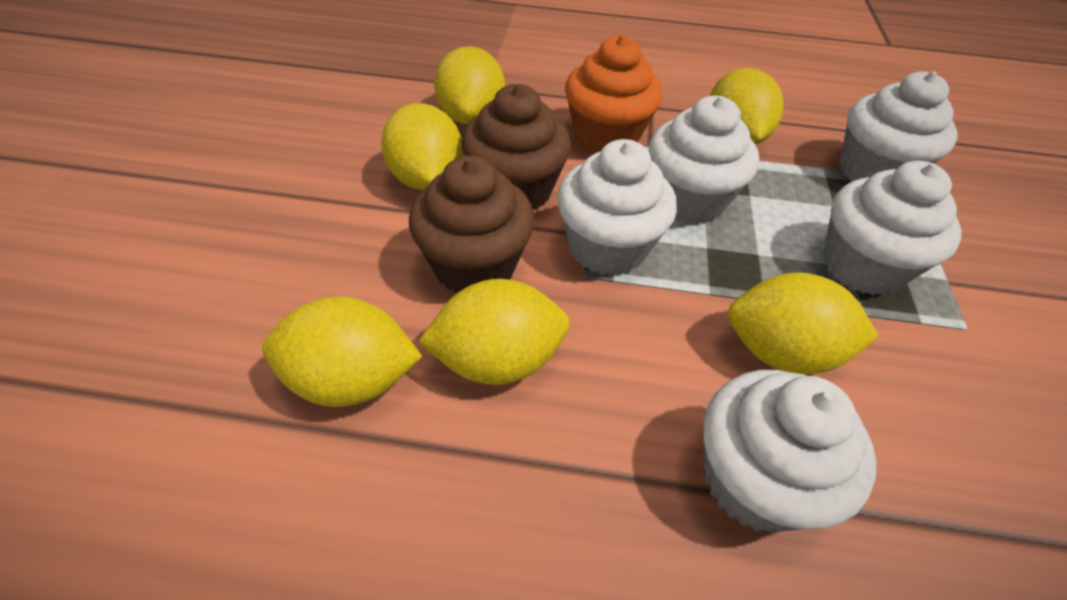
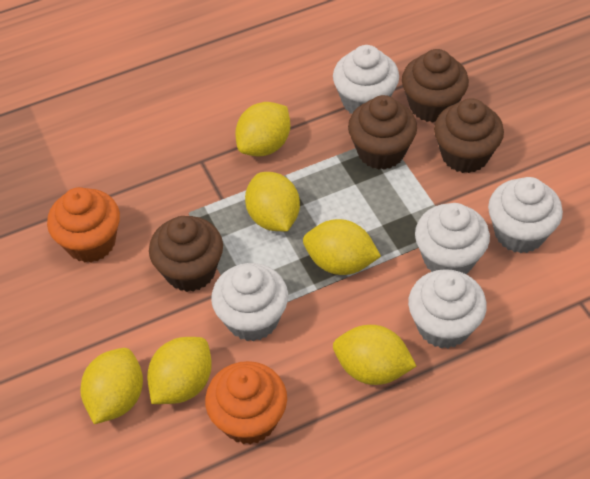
brown cupcake: 2 -> 4
orange cupcake: 1 -> 2

